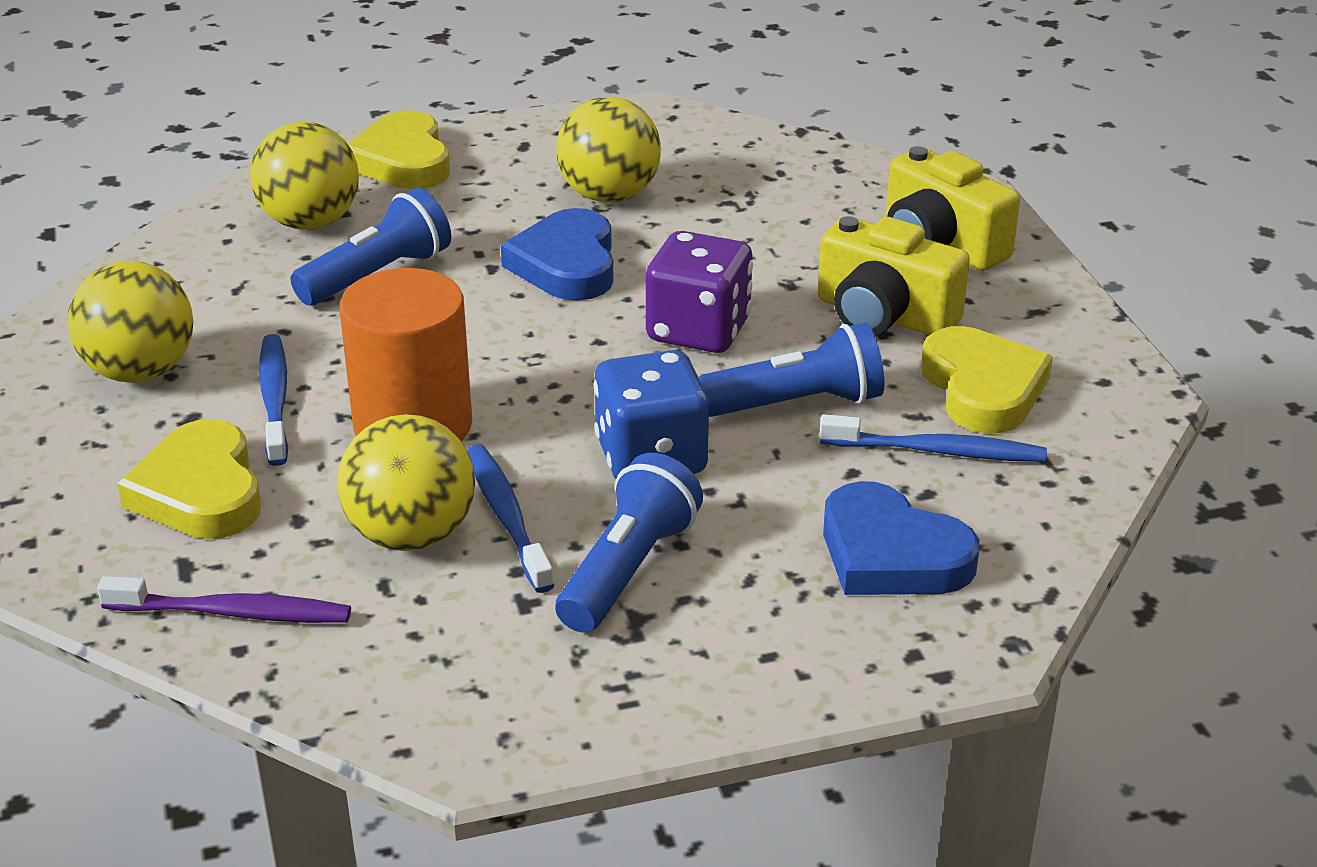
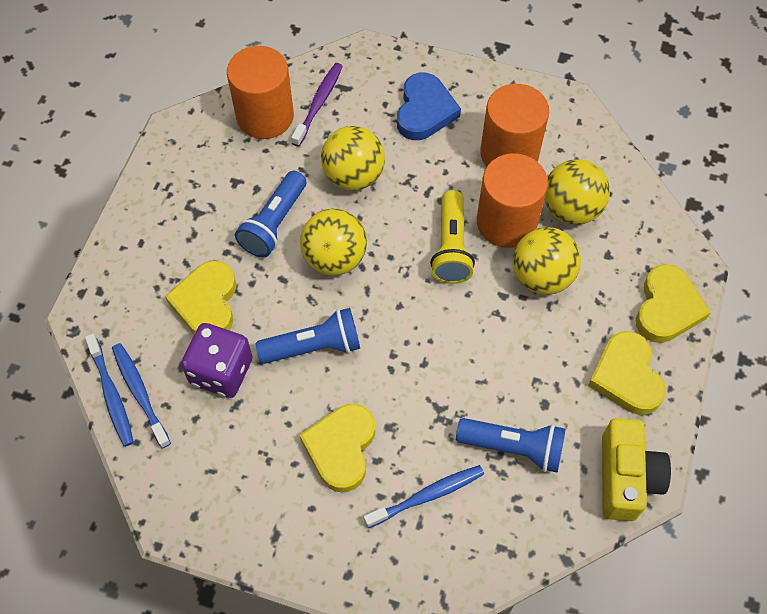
blue dice: 1 -> 0
blue heart: 2 -> 1
orange cylinder: 1 -> 3
yellow camera: 2 -> 1
yellow flashlight: 0 -> 1
yellow heart: 3 -> 4

